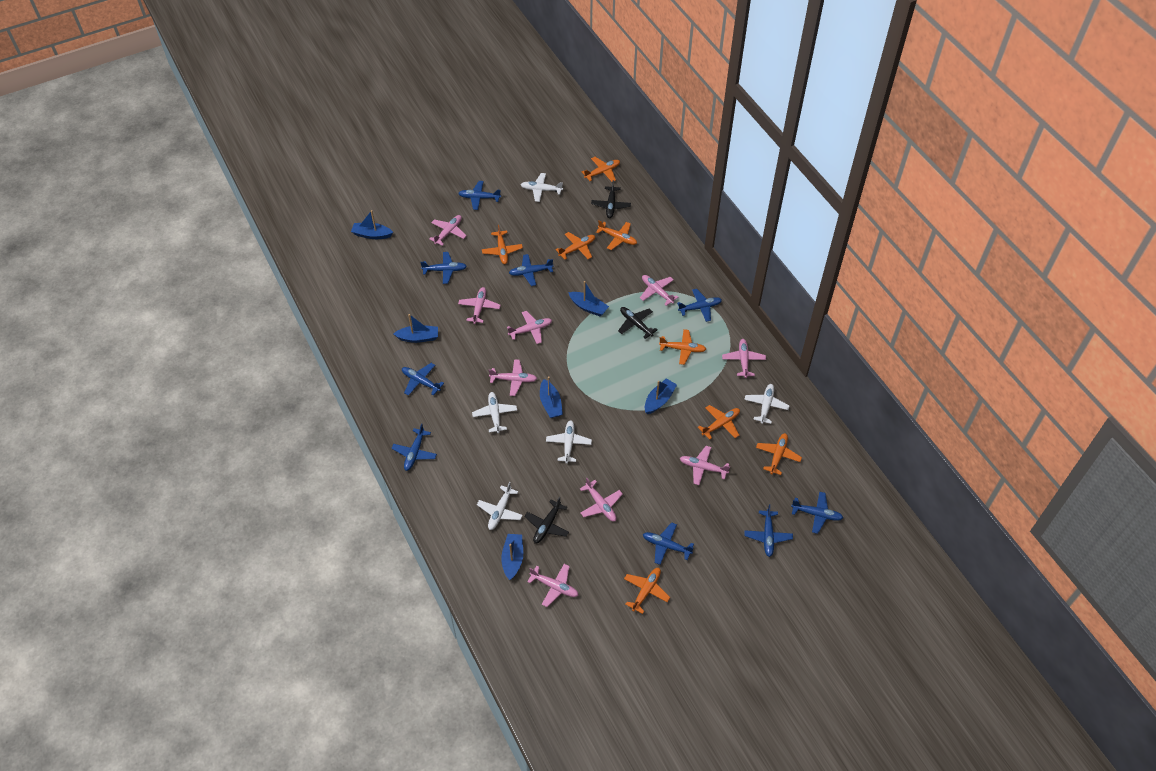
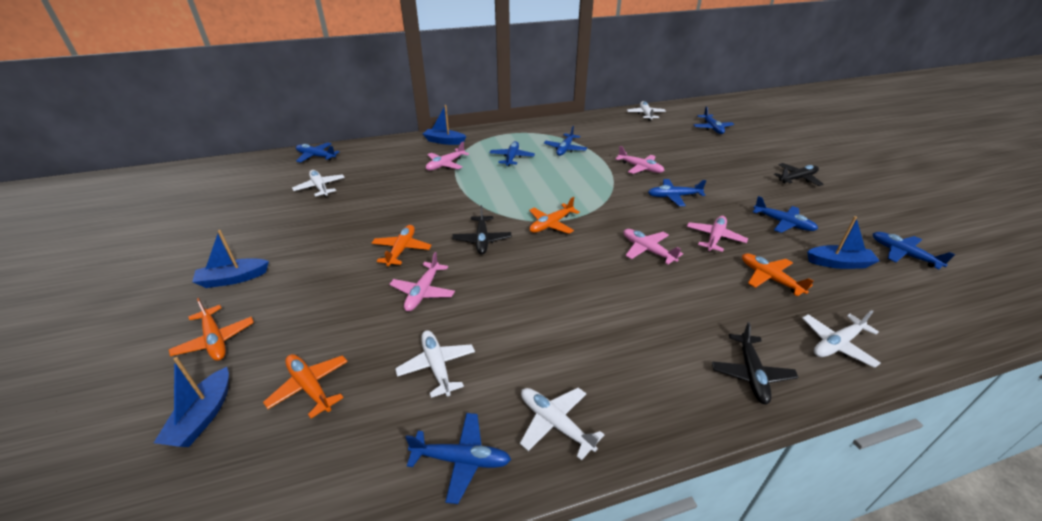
blue boat: 6 -> 4
blue plane: 9 -> 8
orange plane: 8 -> 5
pink plane: 9 -> 5

